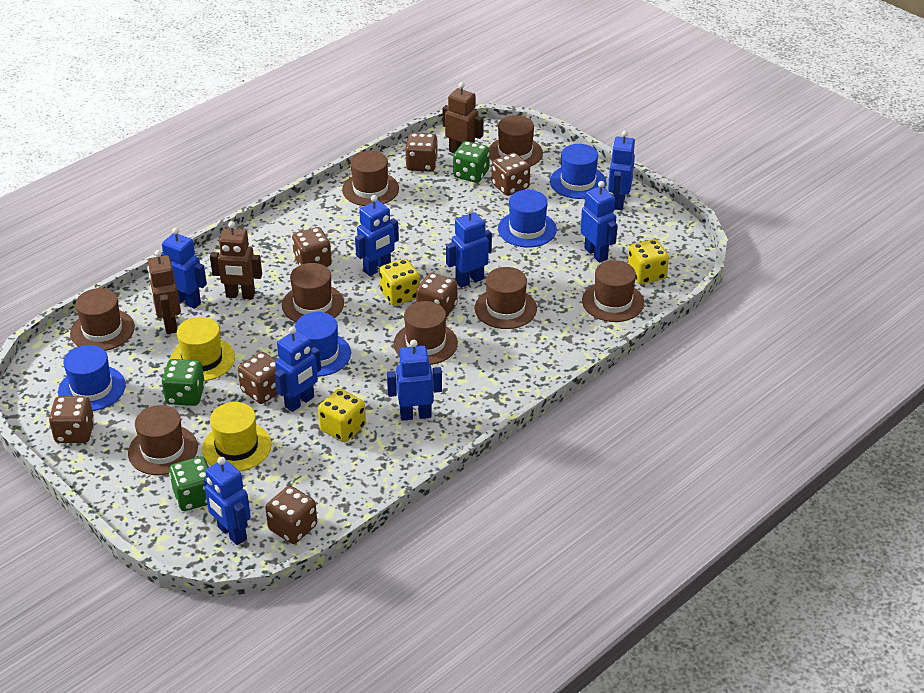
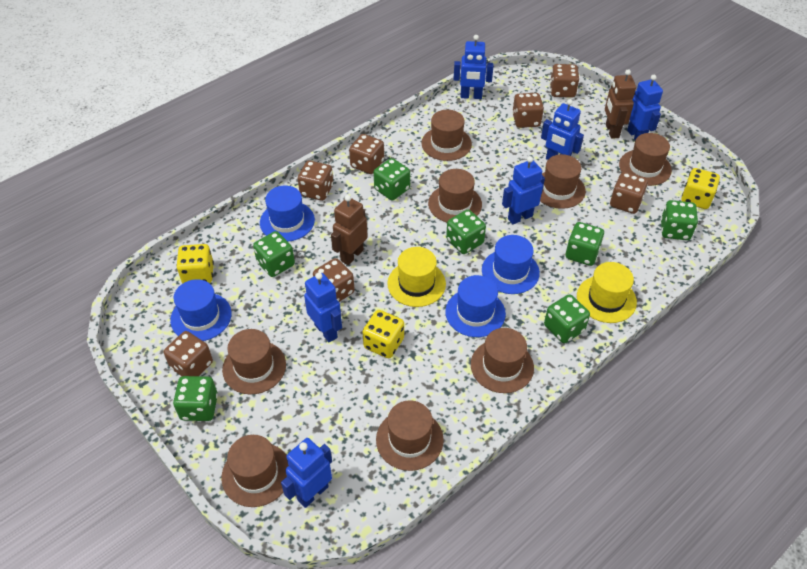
blue robot: 8 -> 6
brown robot: 3 -> 2
green dice: 3 -> 7

